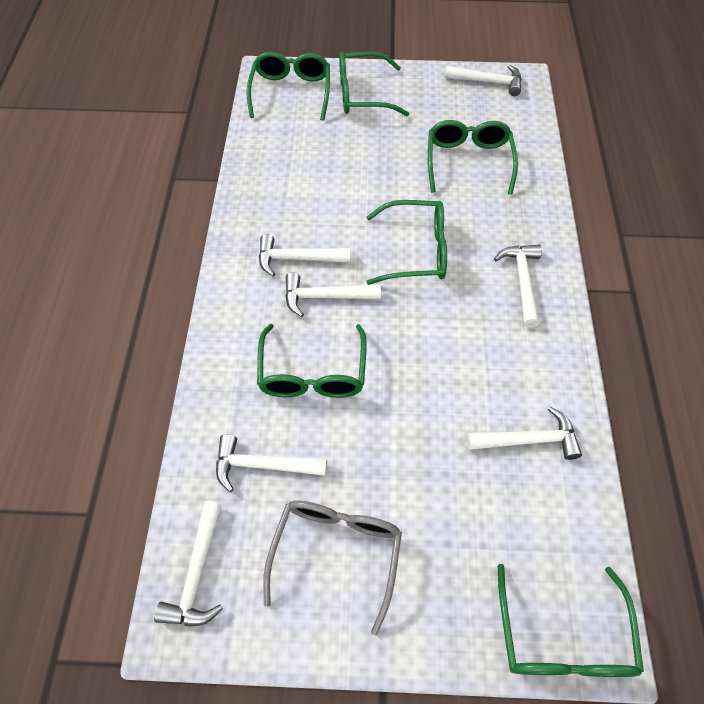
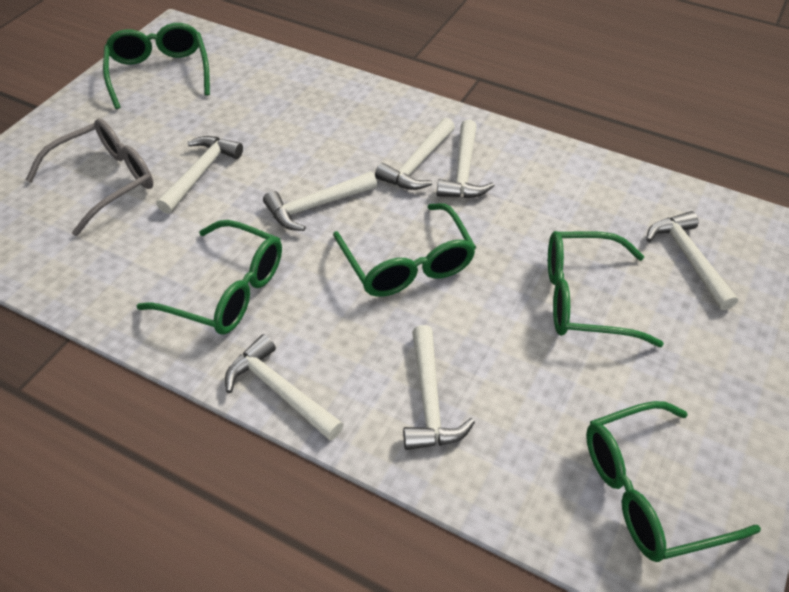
green glasses: 6 -> 5

